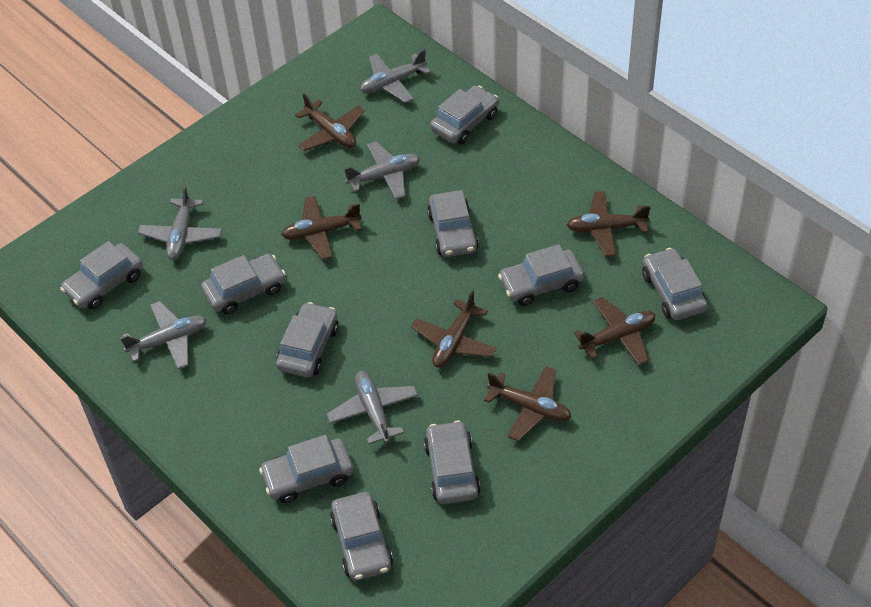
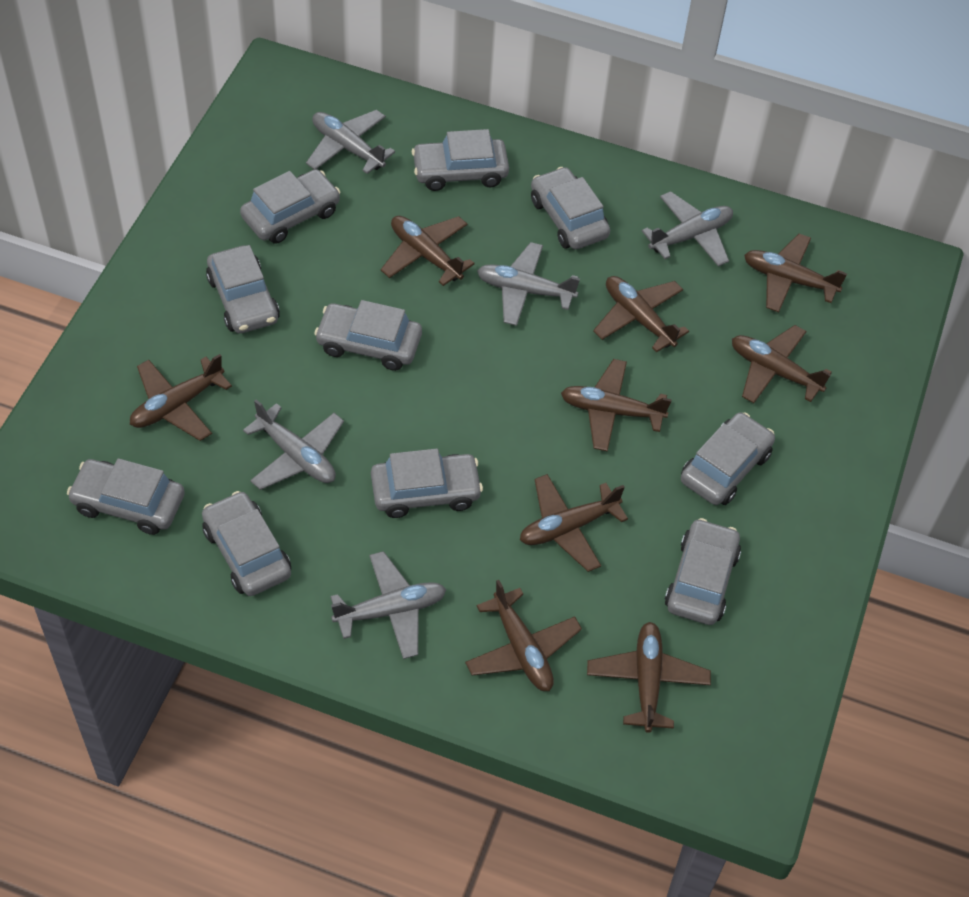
brown plane: 6 -> 9

